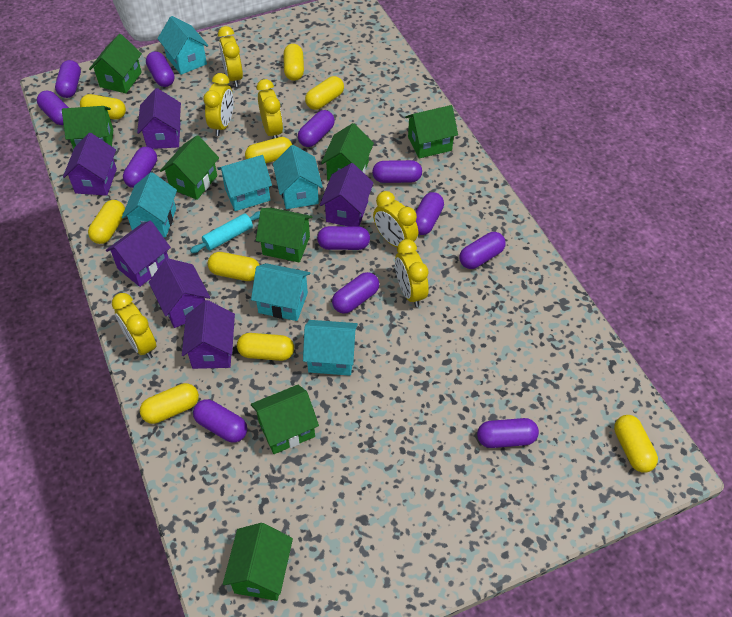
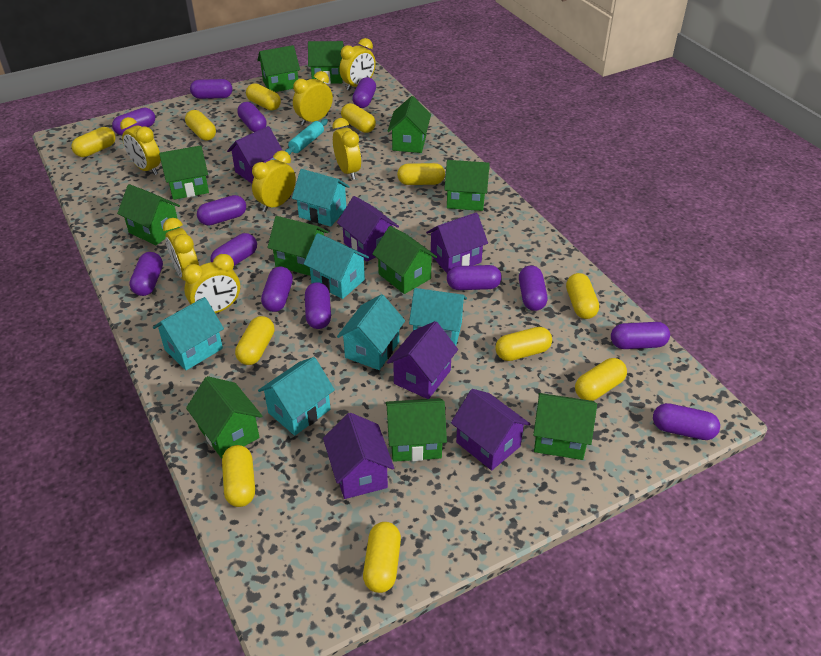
green house: 8 -> 11
purple capsule: 12 -> 13
yellow capsule: 9 -> 11
yellow clock: 6 -> 7

